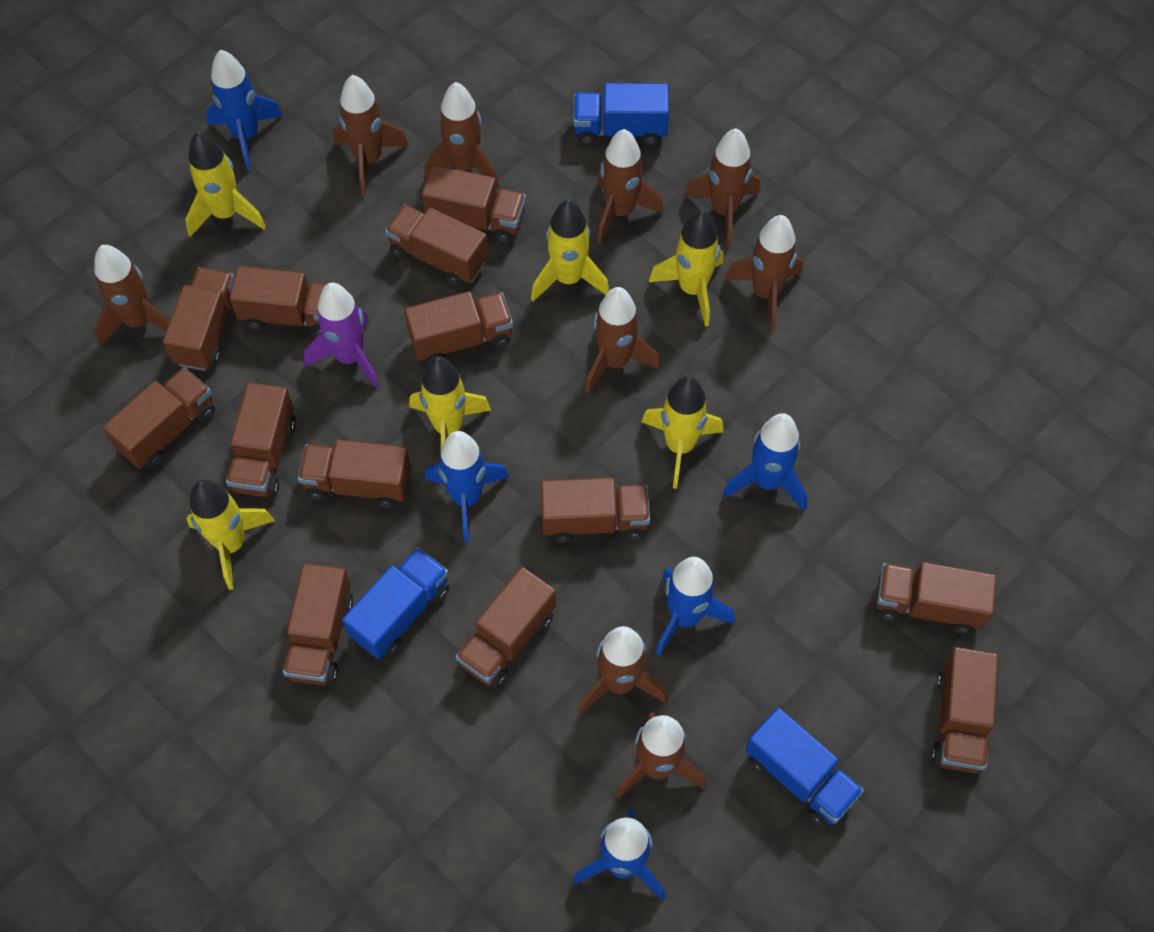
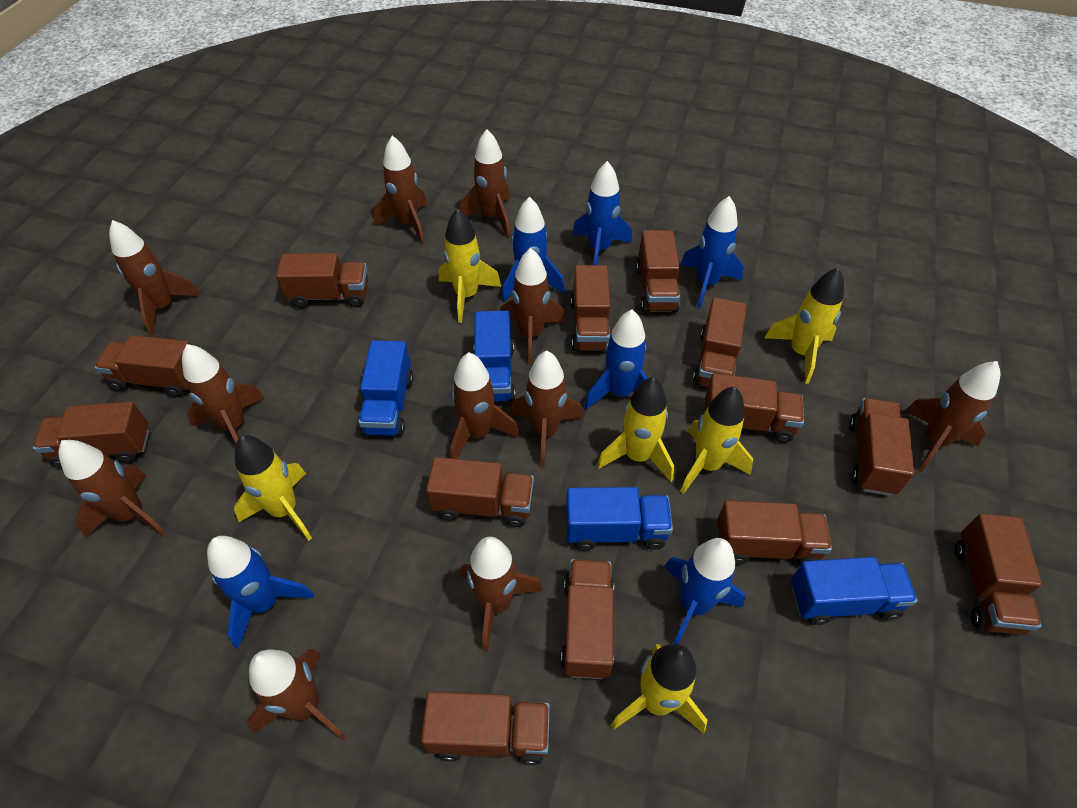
blue rocket: 5 -> 6
blue truck: 3 -> 4
brown rocket: 9 -> 11
purple rocket: 1 -> 0

